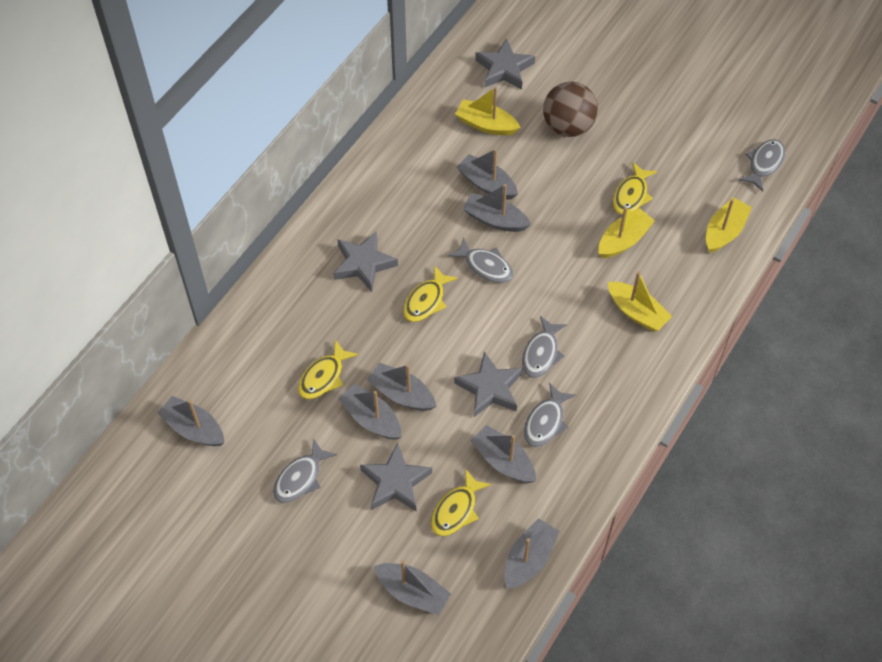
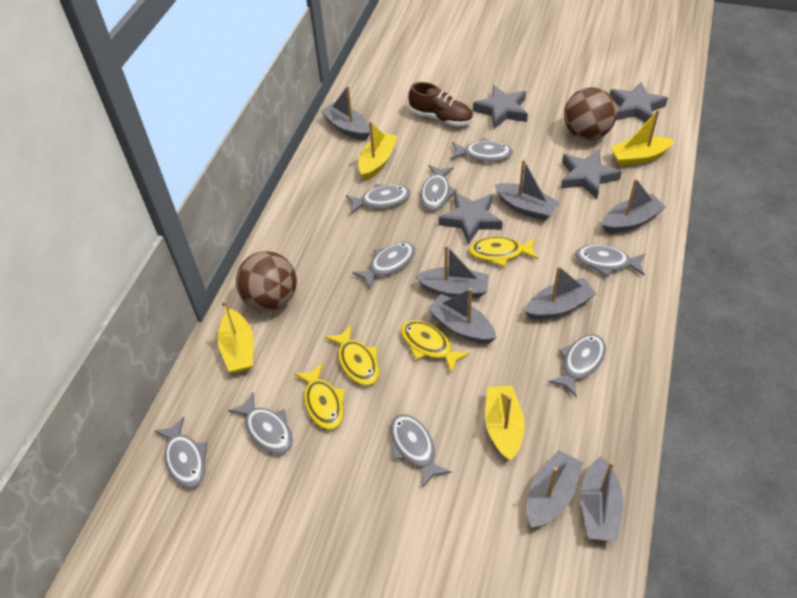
brown ball: 1 -> 2
brown shoe: 0 -> 1
grey fish: 5 -> 9

